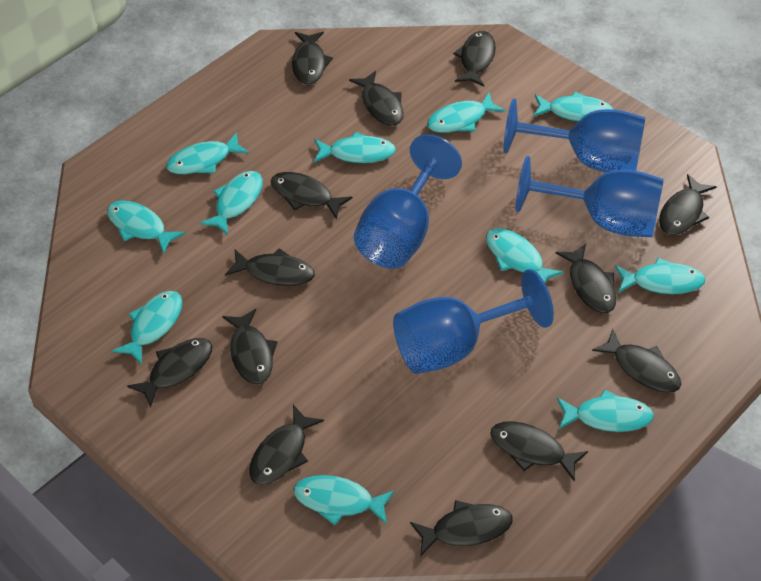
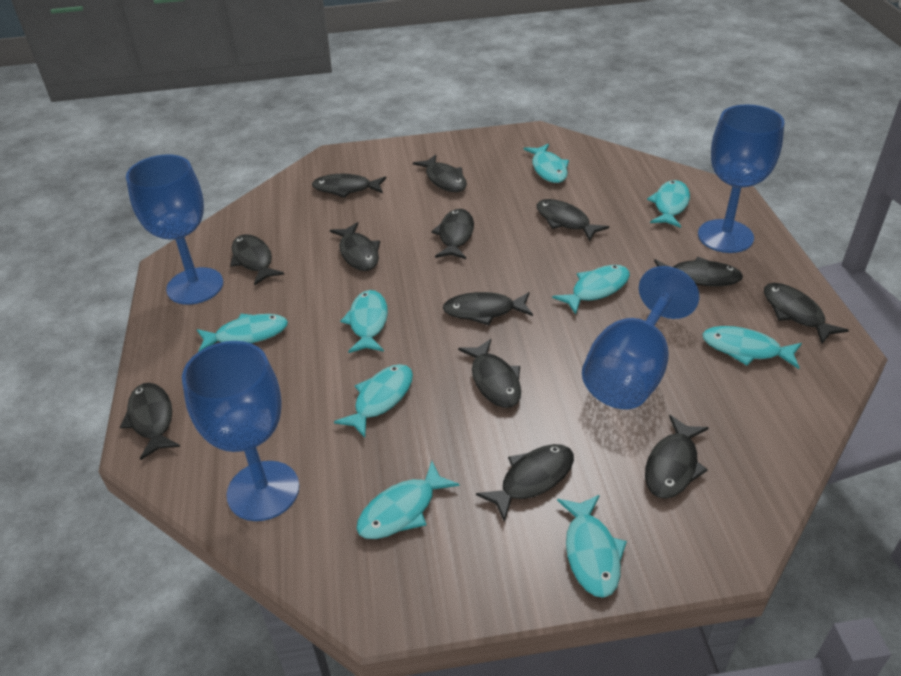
turquoise fish: 11 -> 9

